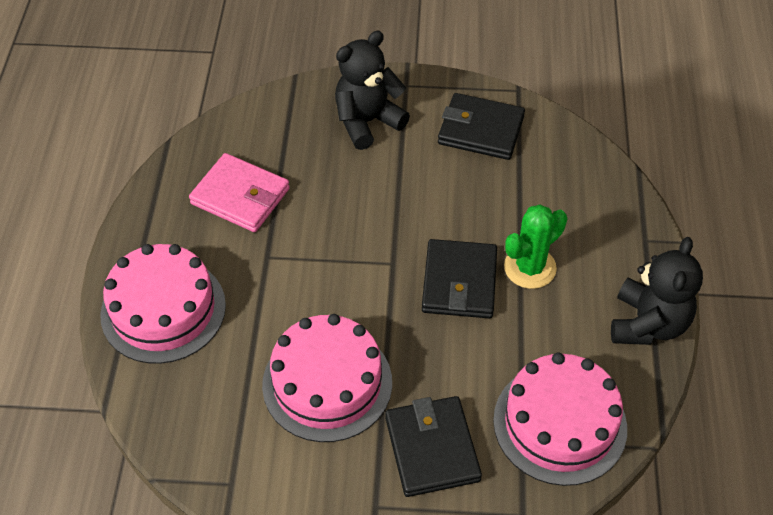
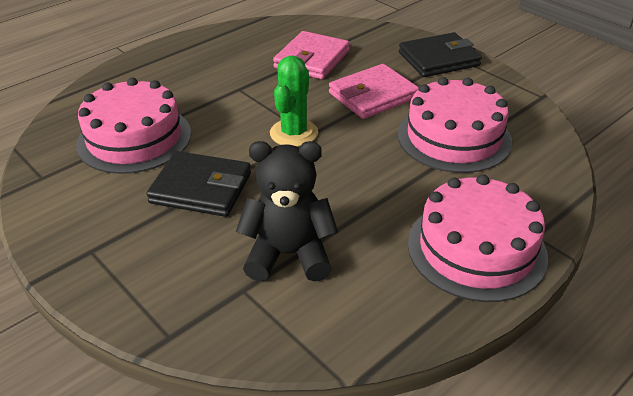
black teddy bear: 2 -> 1
black wallet: 3 -> 2
pink wallet: 1 -> 2

